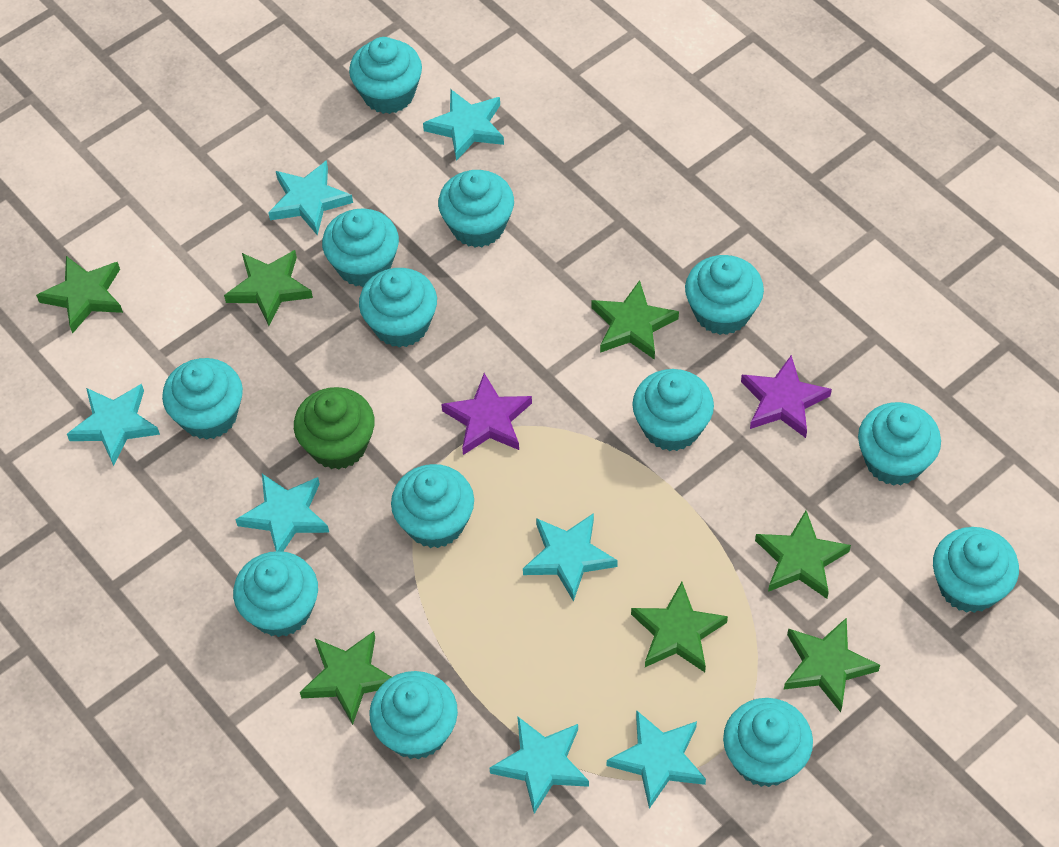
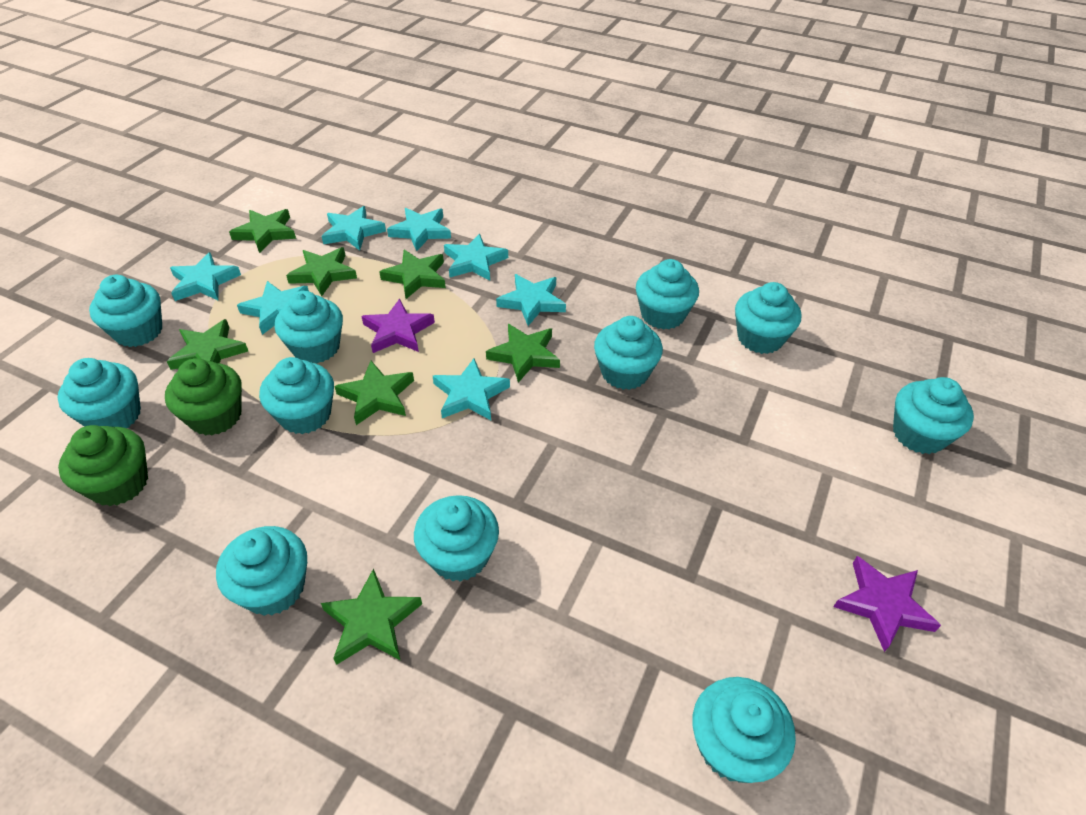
green cupcake: 1 -> 2
turquoise cupcake: 13 -> 11

